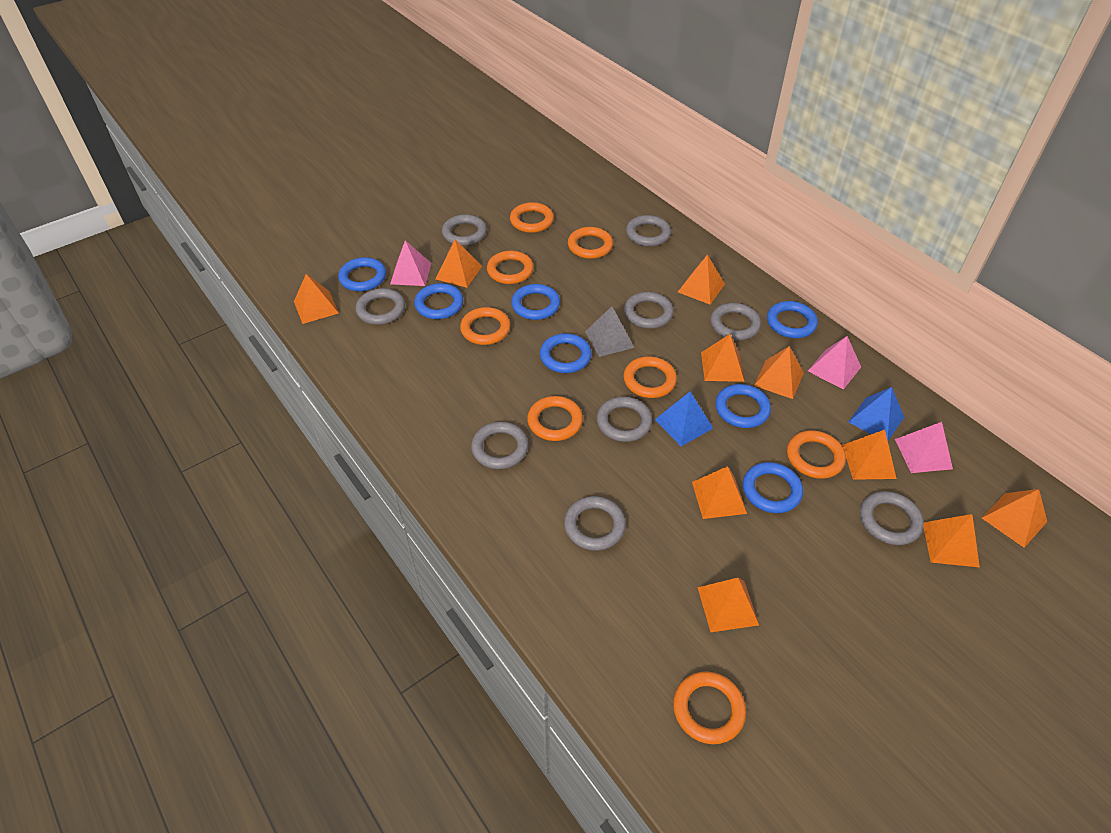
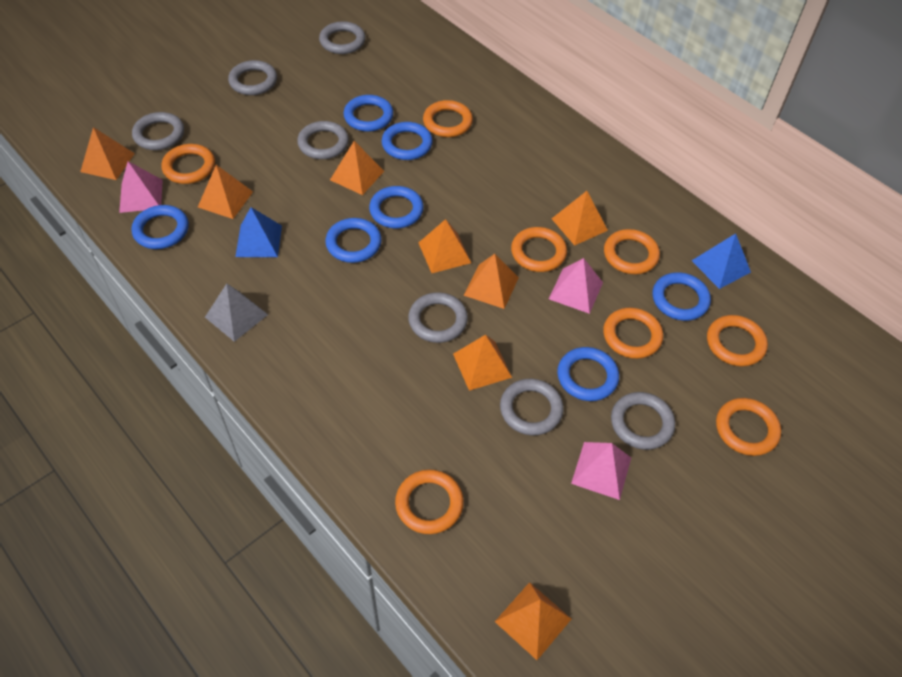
grey ring: 9 -> 7
orange pyramid: 10 -> 8

